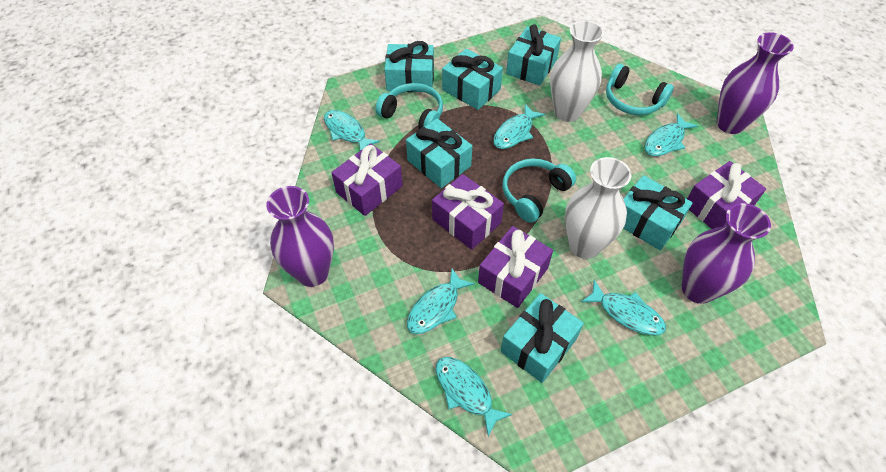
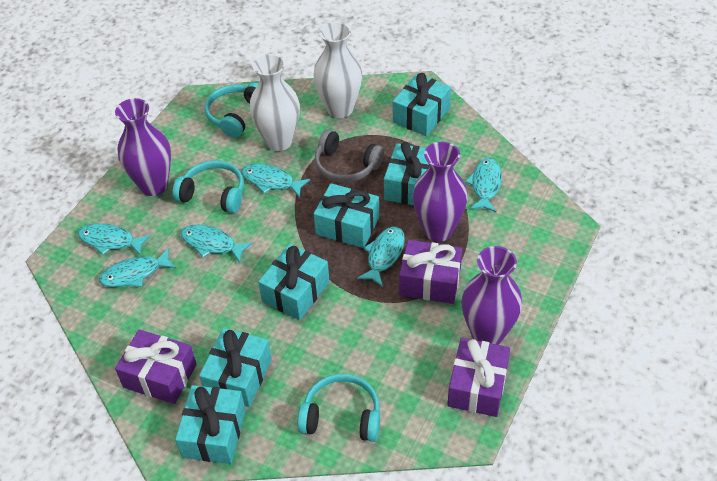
grey headphones: 0 -> 1
purple gift: 4 -> 3

